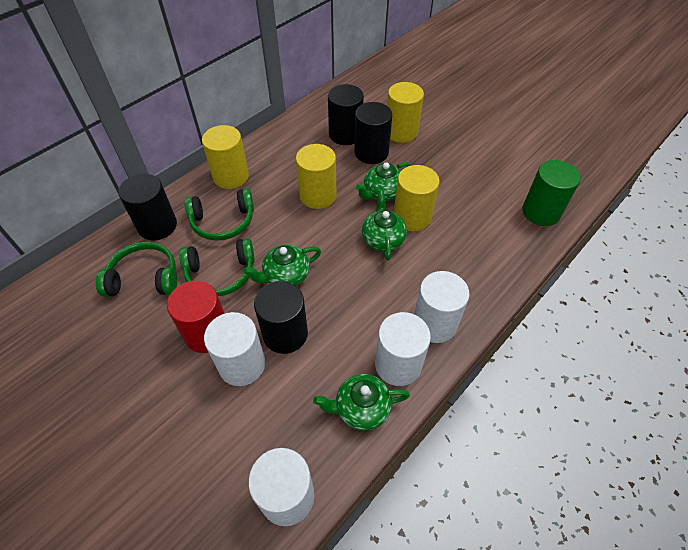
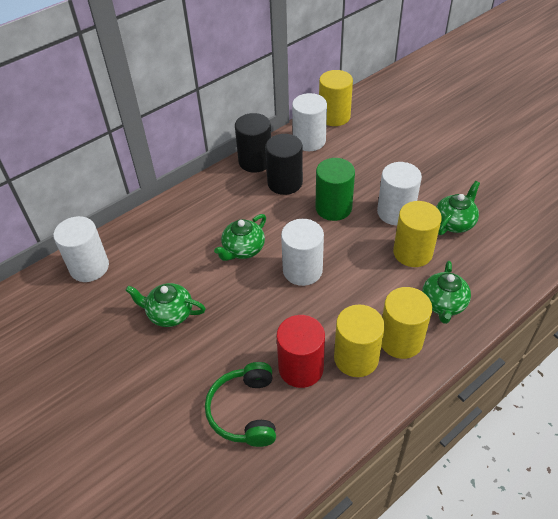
black cylinder: 4 -> 2
green headphones: 3 -> 1

